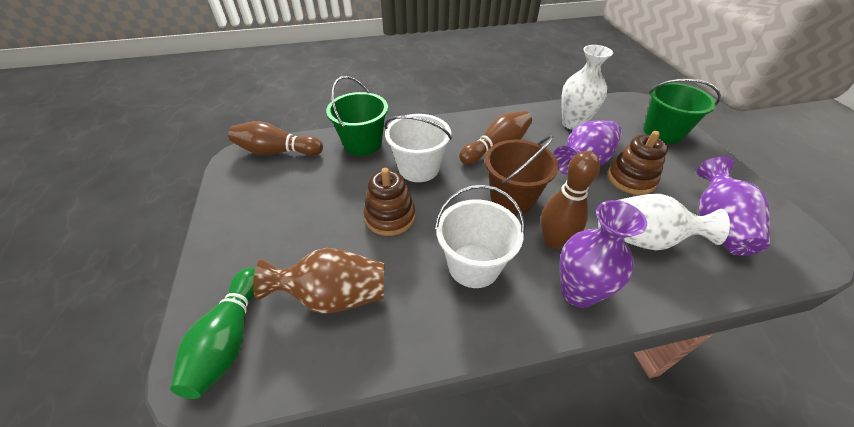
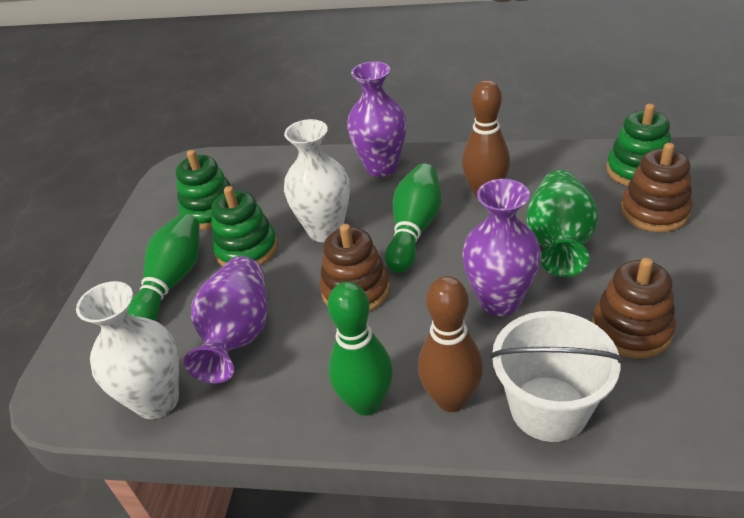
brown bowling pin: 3 -> 2
brown bucket: 1 -> 0
brown stacking toy: 2 -> 3
brown vase: 1 -> 0
green bowling pin: 1 -> 3
green bucket: 2 -> 0
green stacking toy: 0 -> 3
green vase: 0 -> 1
white bucket: 2 -> 1

